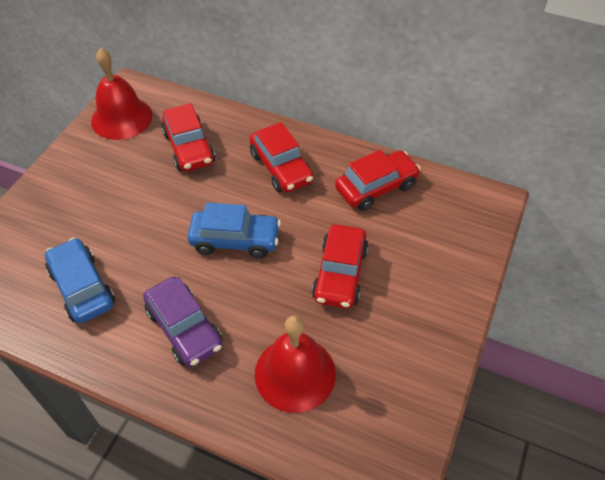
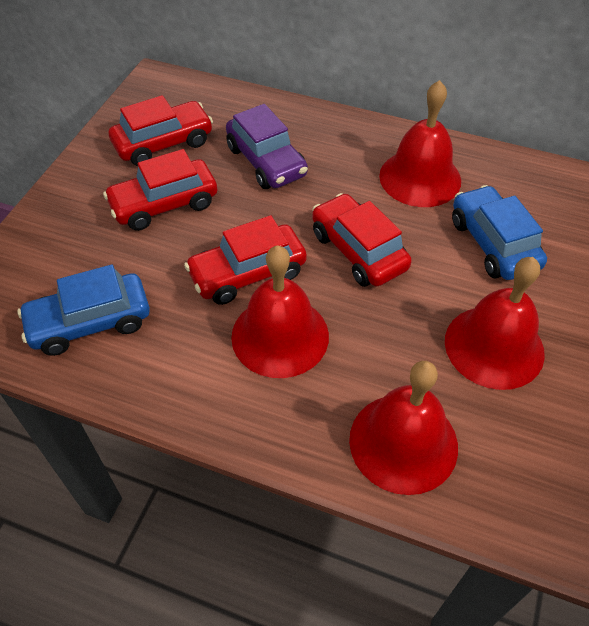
red bell: 2 -> 4

